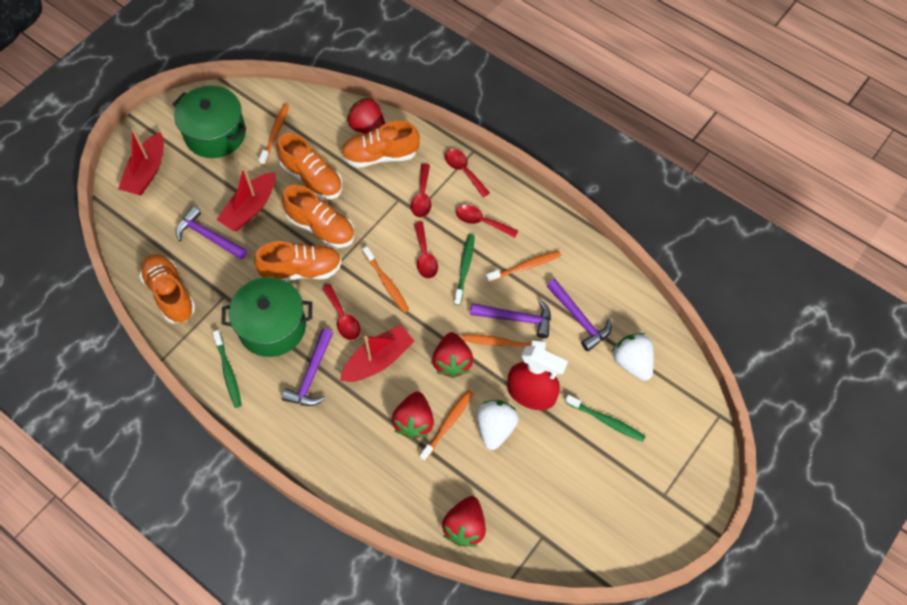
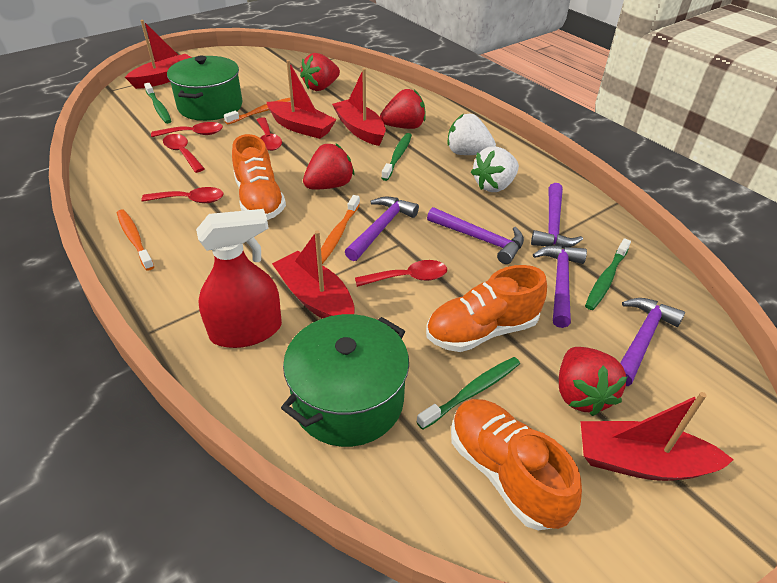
green toothbrush: 3 -> 4
orange shoe: 5 -> 3
orange toothbrush: 5 -> 3
purple hammer: 4 -> 5
red boat: 3 -> 5

